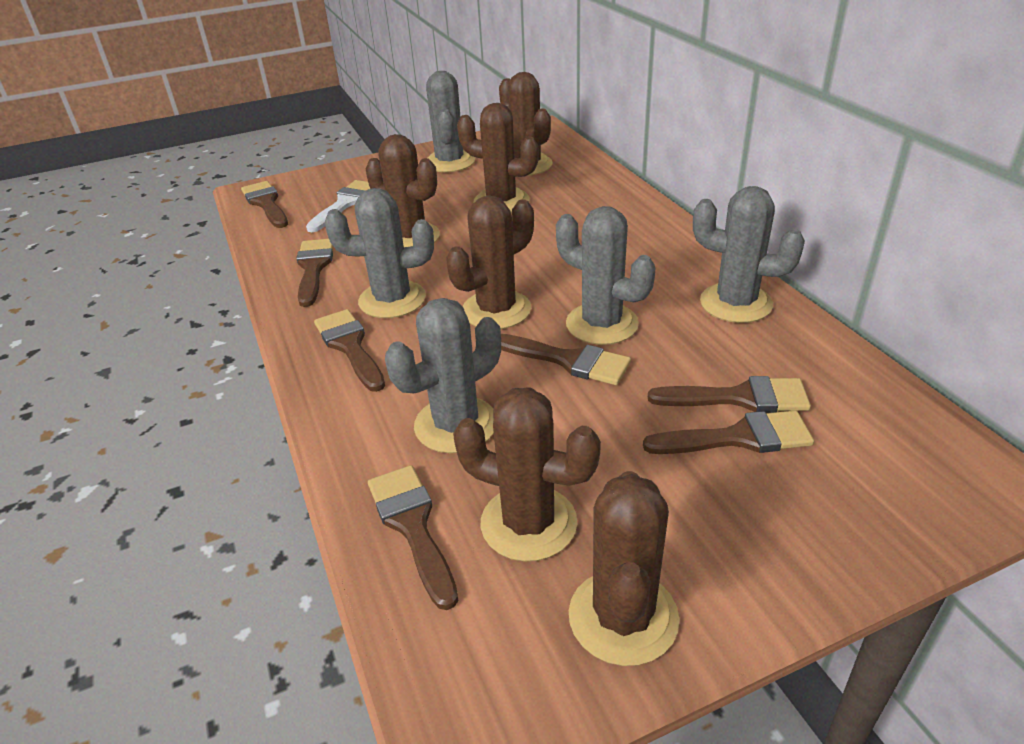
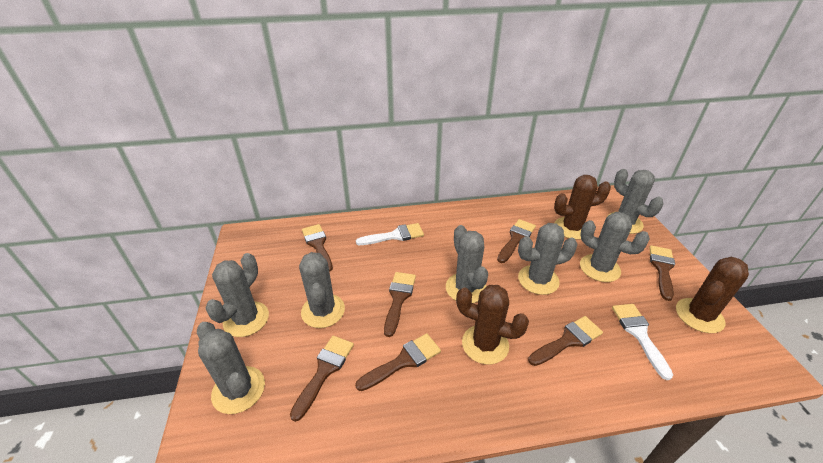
brown cactus: 6 -> 3
grey cactus: 5 -> 7
white brush: 1 -> 2

